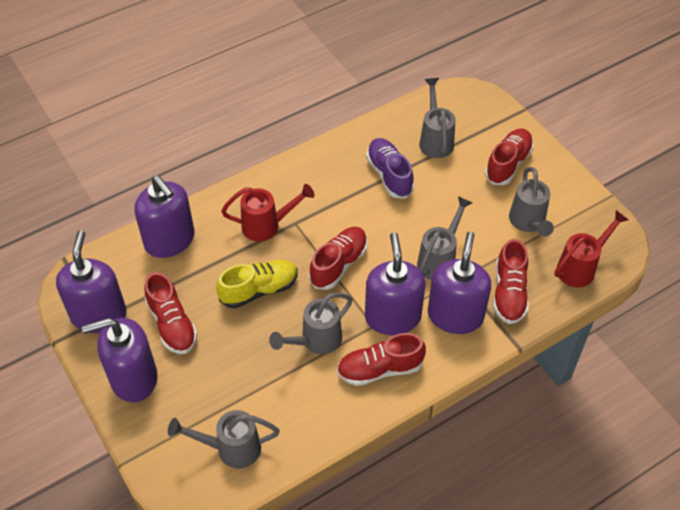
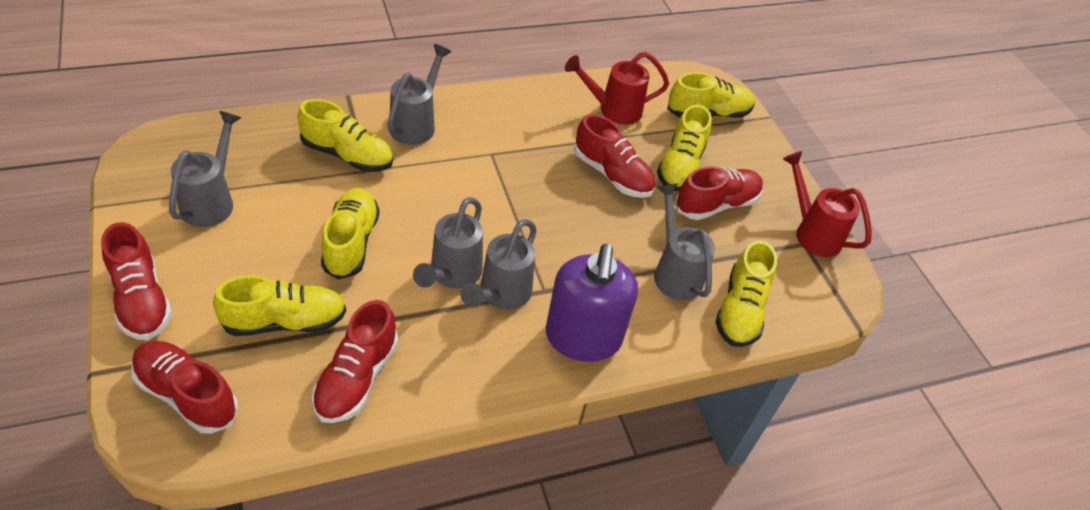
purple shoe: 1 -> 0
purple soap dispenser: 5 -> 1
yellow shoe: 1 -> 6

